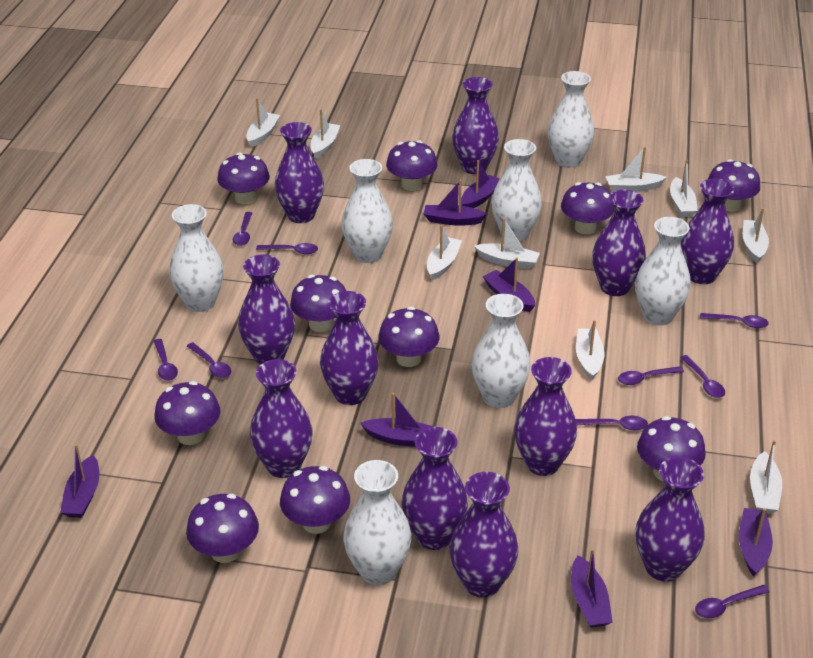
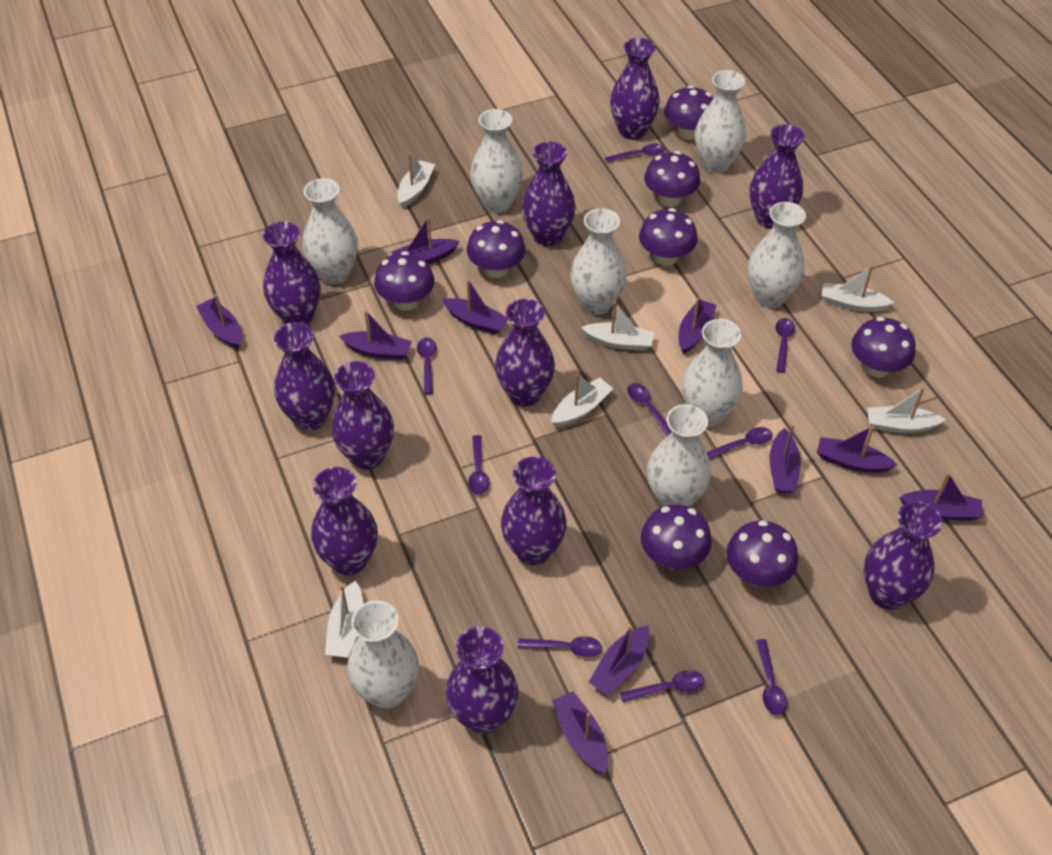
purple boat: 7 -> 10
purple mushroom: 10 -> 8
white boat: 9 -> 6
white vase: 7 -> 8

